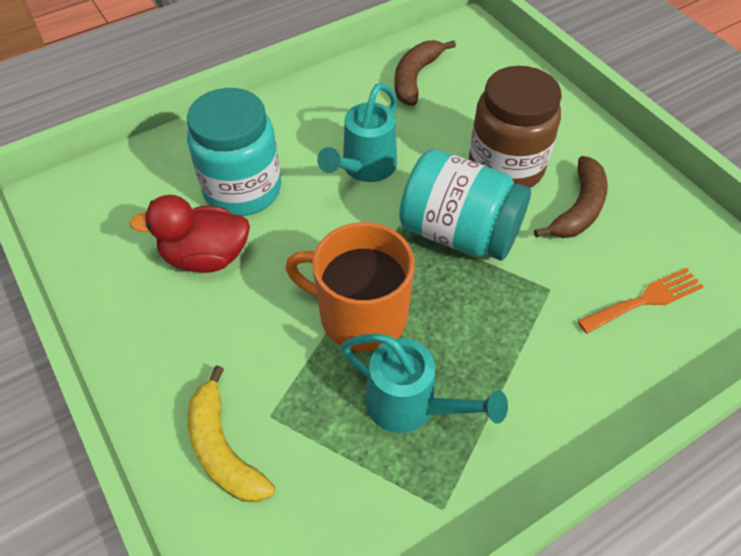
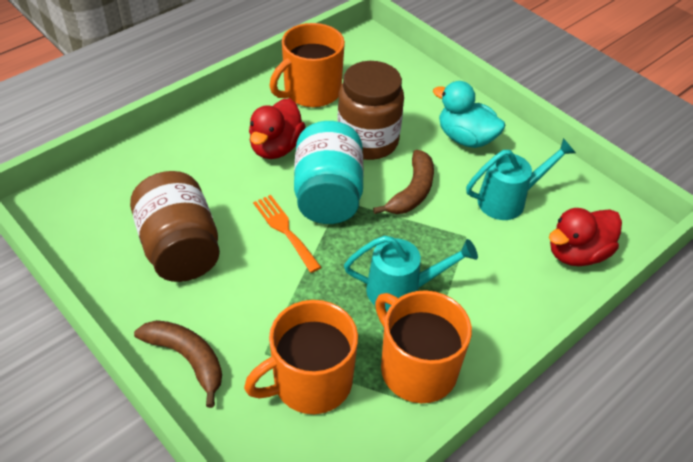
brown jar: 1 -> 2
orange mug: 1 -> 3
red duck: 1 -> 2
turquoise duck: 0 -> 1
turquoise jar: 2 -> 1
yellow banana: 1 -> 0

